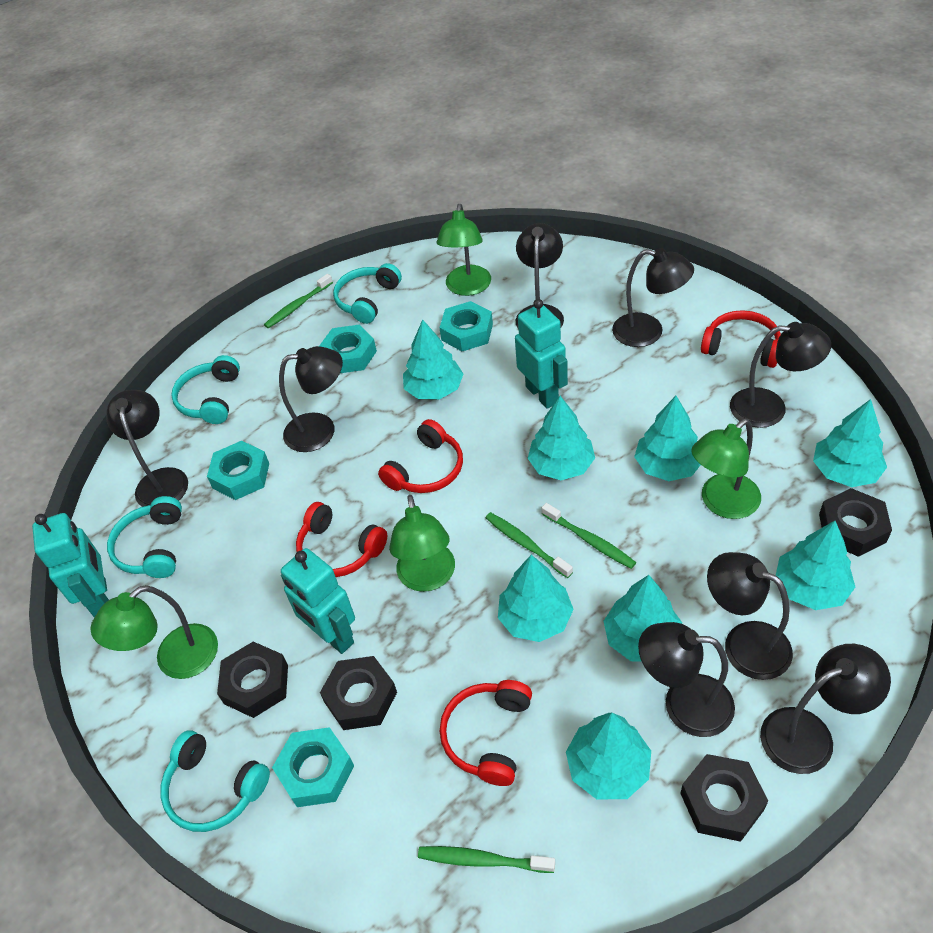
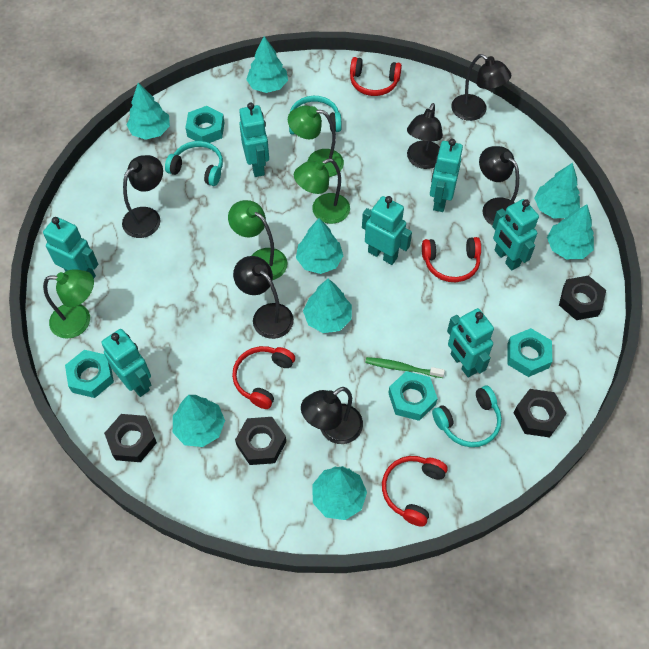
black lamp: 8 -> 6
green toothbrush: 4 -> 1
turquoise headphones: 4 -> 3
turquoise robot: 3 -> 7

